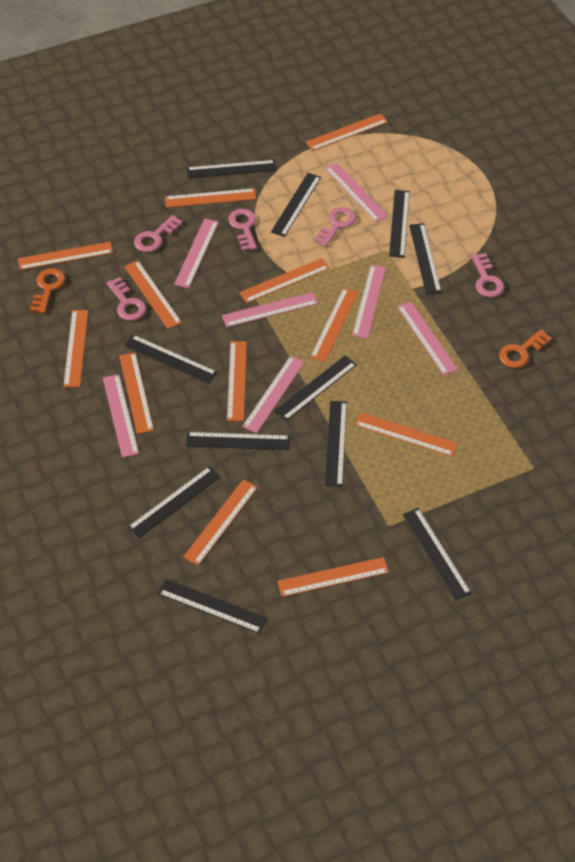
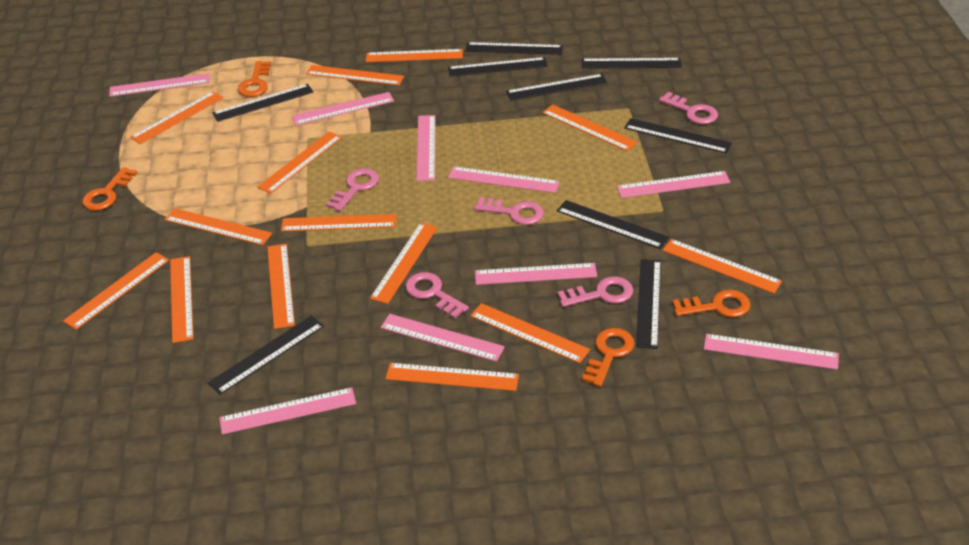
black ruler: 11 -> 9
orange key: 2 -> 4
orange ruler: 12 -> 14
pink ruler: 7 -> 9

